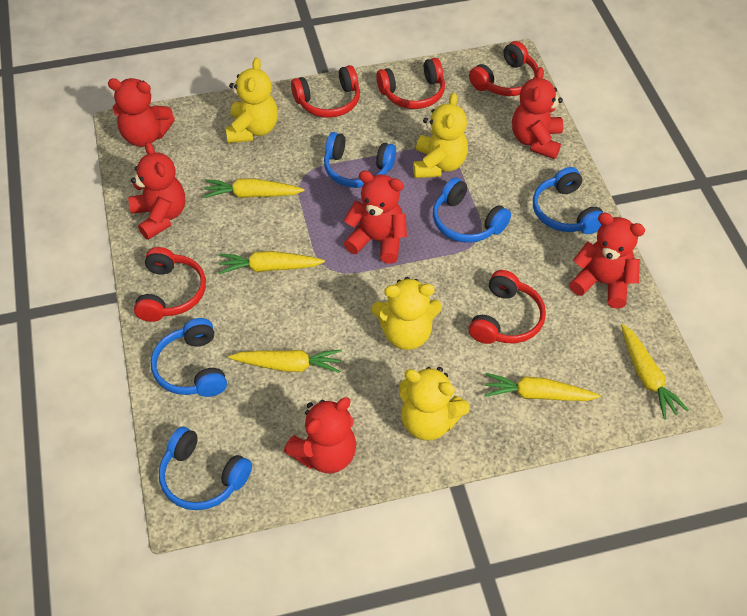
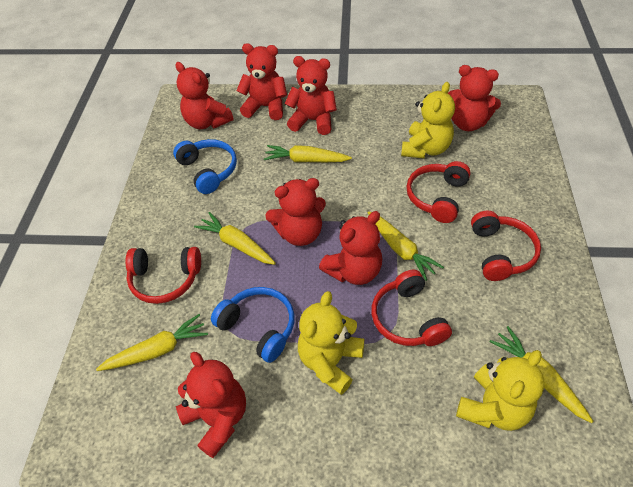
blue headphones: 5 -> 2
red headphones: 5 -> 4
red teddy bear: 6 -> 7
yellow teddy bear: 4 -> 3

